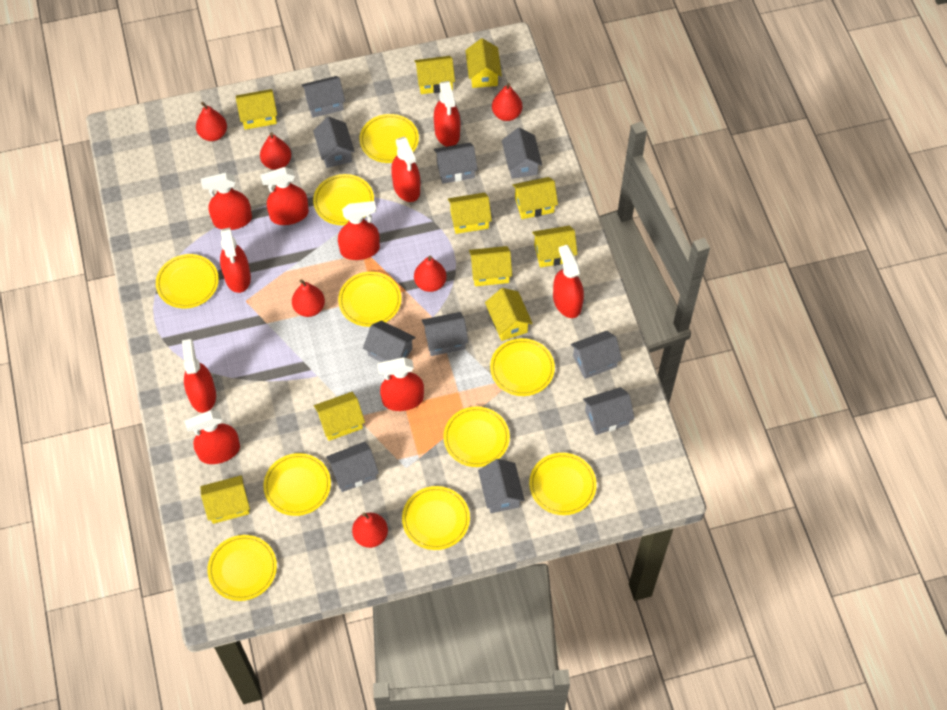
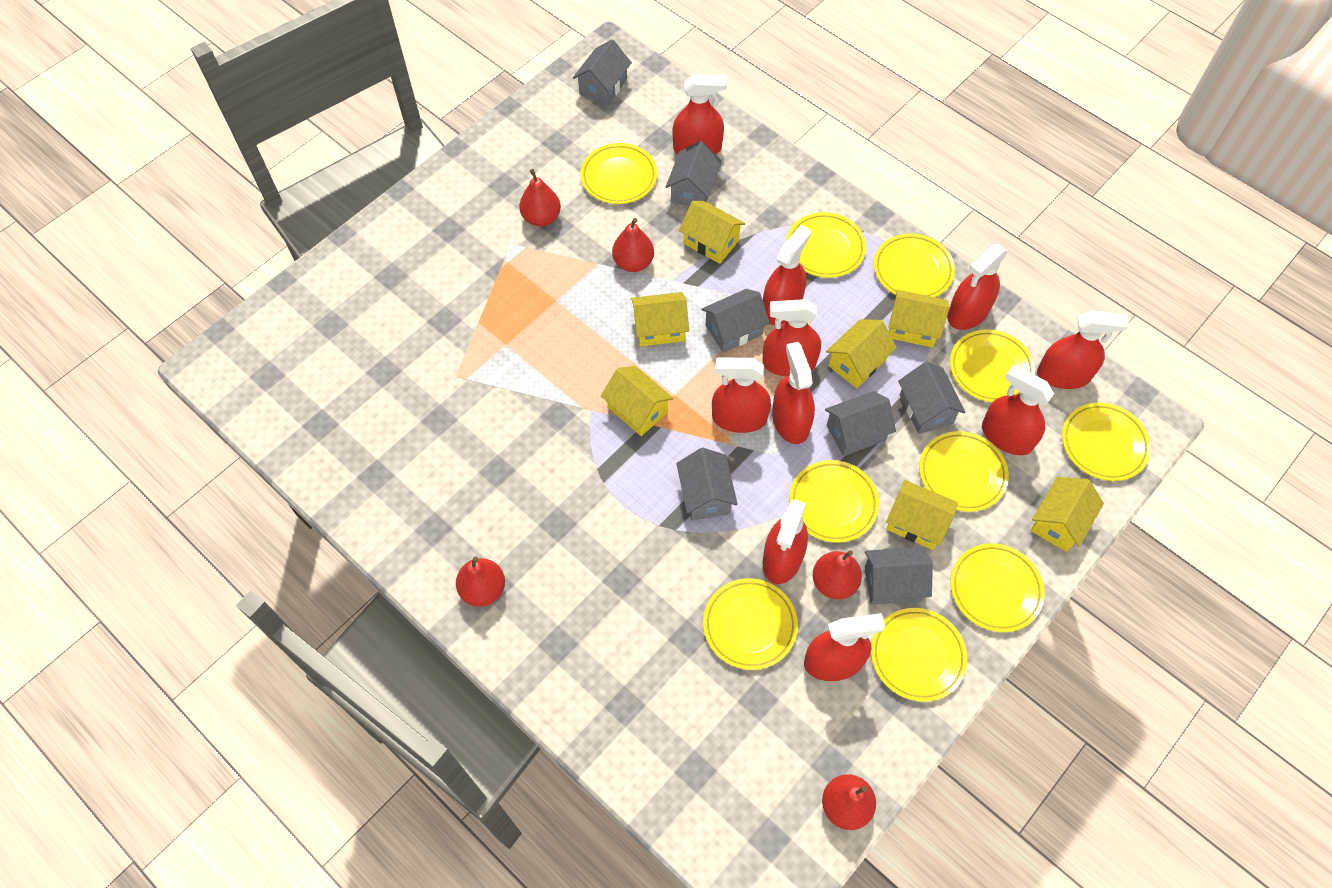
grey house: 10 -> 7
red pear: 6 -> 5
yellow house: 10 -> 7

